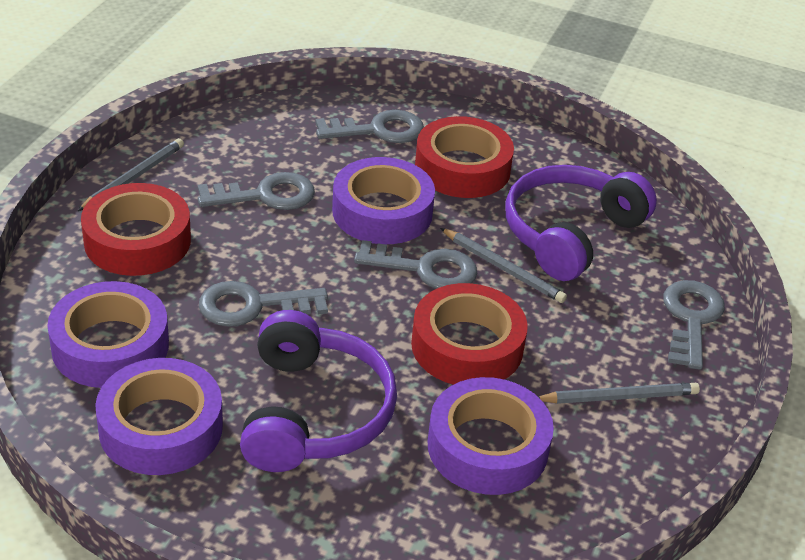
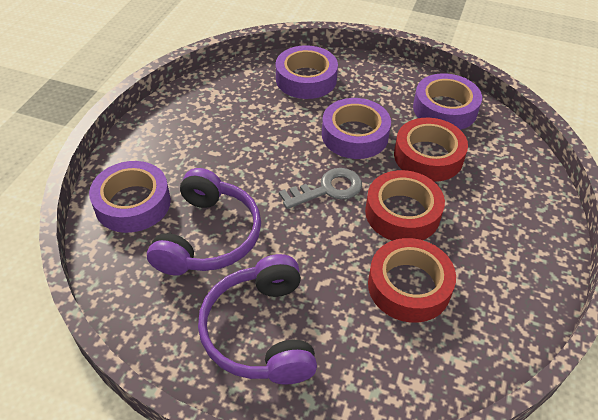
grey key: 5 -> 1
grey pencil: 3 -> 0

